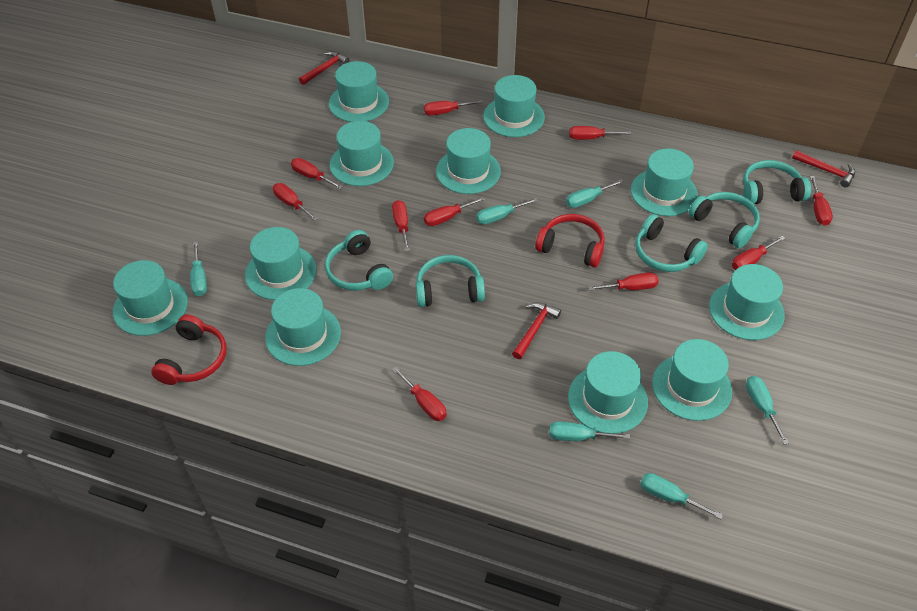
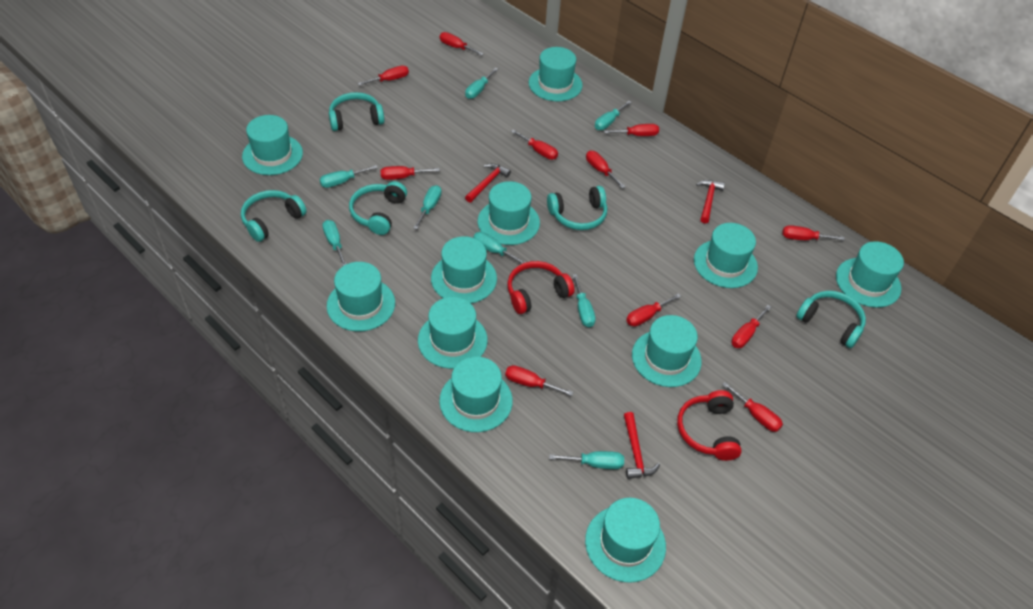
red screwdriver: 10 -> 11
turquoise screwdriver: 6 -> 8

